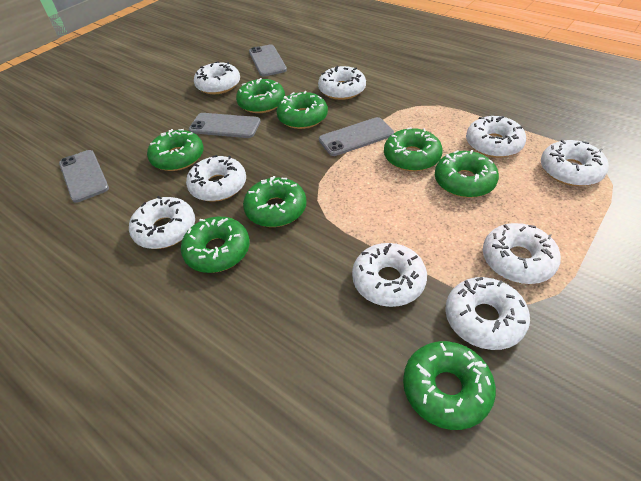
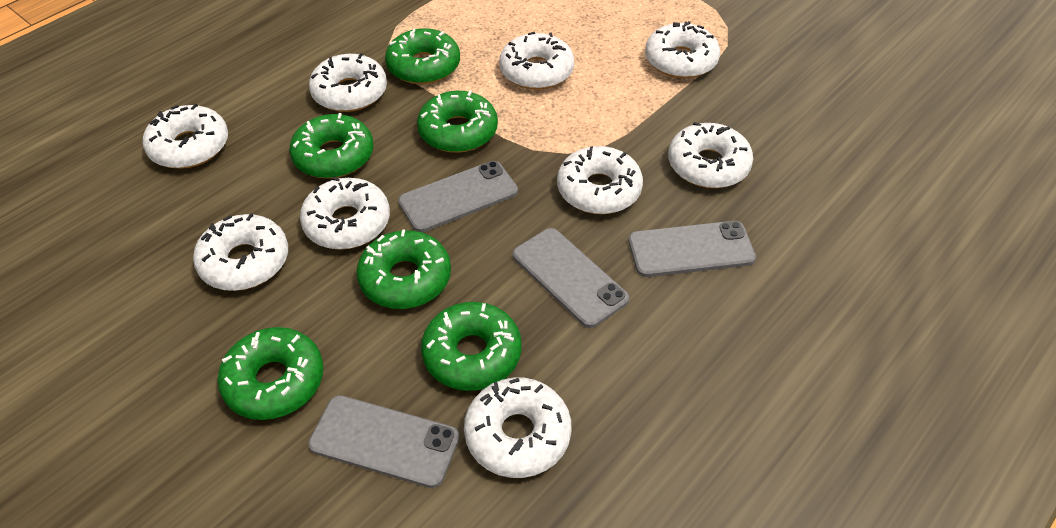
green donut: 8 -> 6

